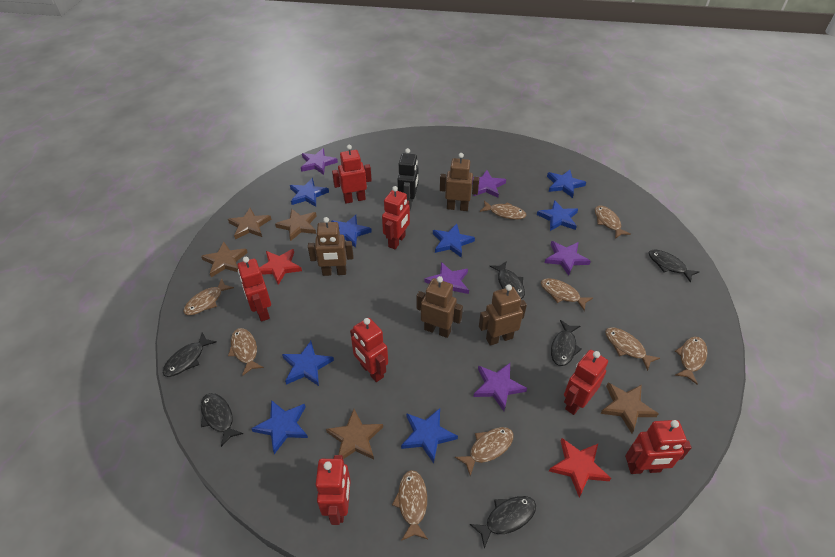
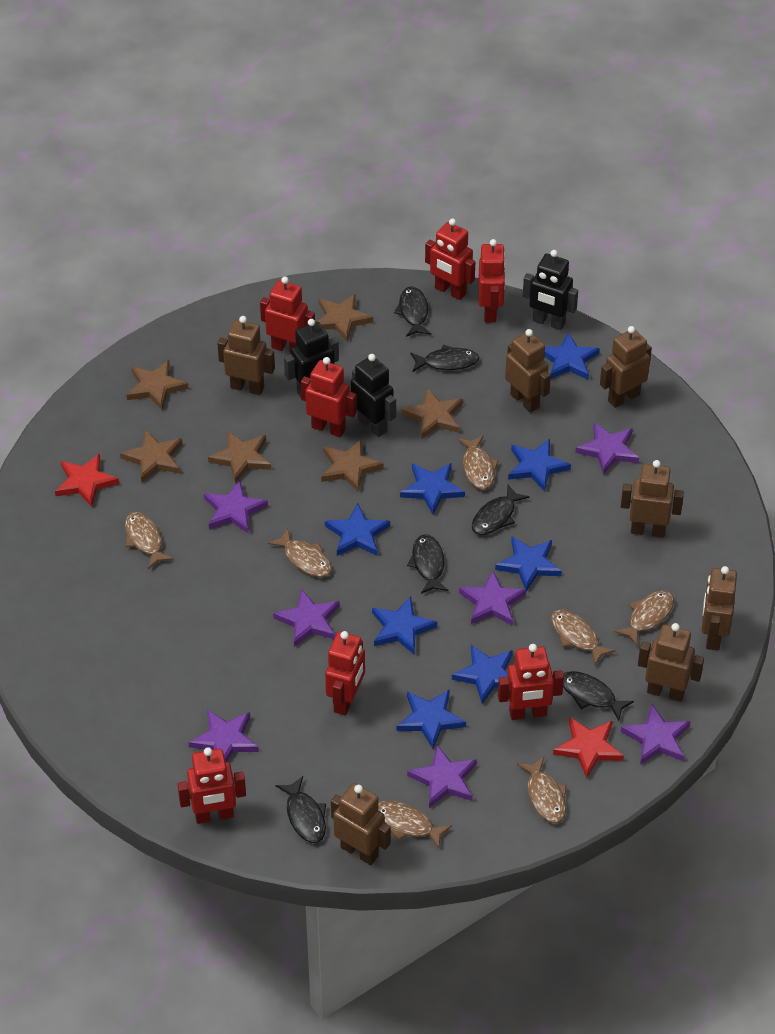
black robot: 1 -> 3
brown fish: 9 -> 7
brown robot: 4 -> 7
brown star: 5 -> 6
purple star: 5 -> 7

